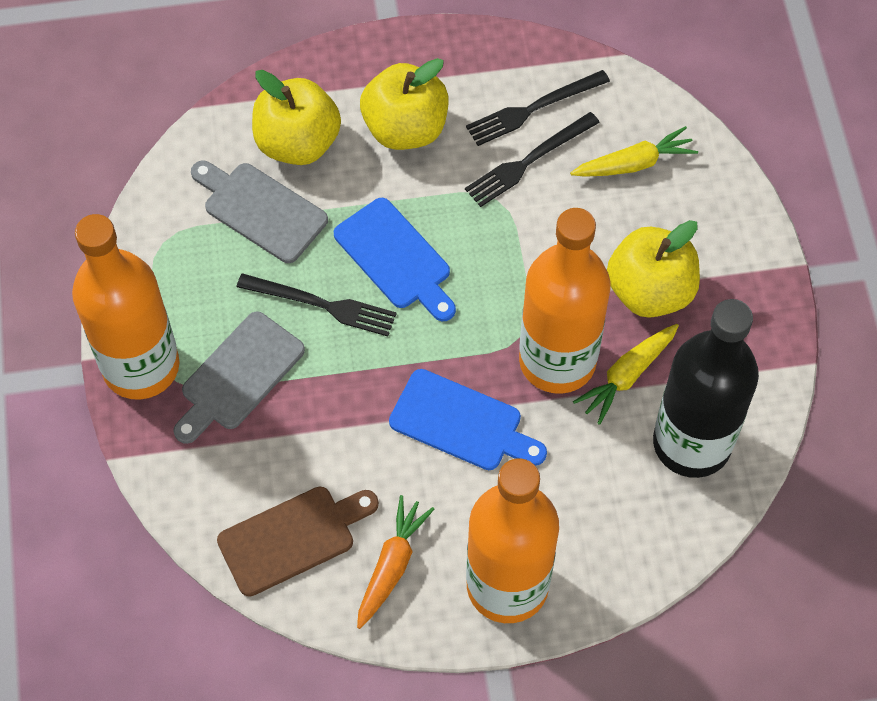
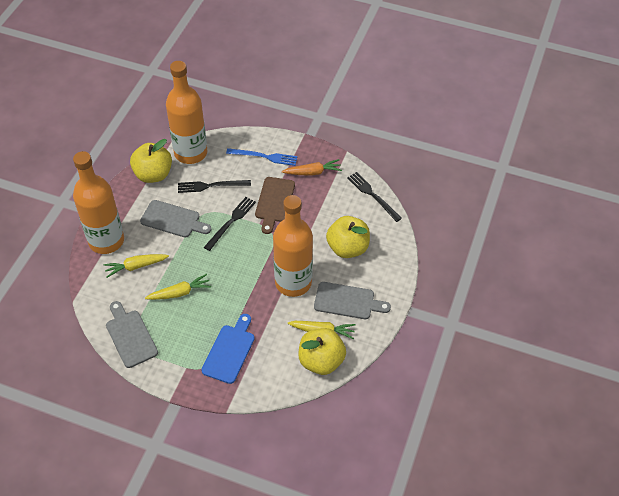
black bottle: 1 -> 0
blue cutting board: 2 -> 1
blue fork: 0 -> 1
grey cutting board: 2 -> 3
yellow carrot: 2 -> 3

